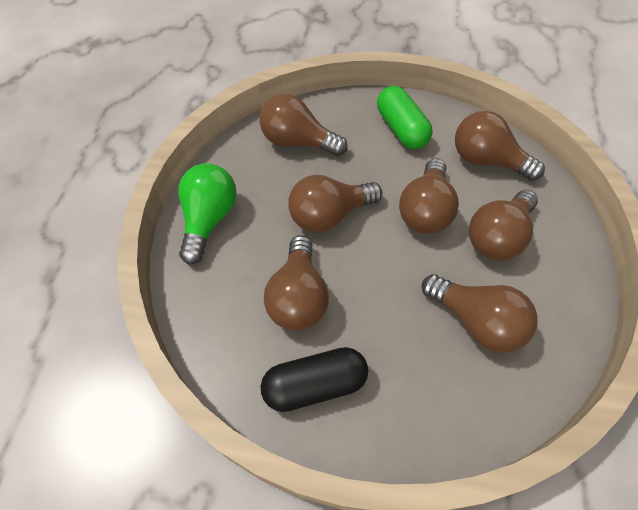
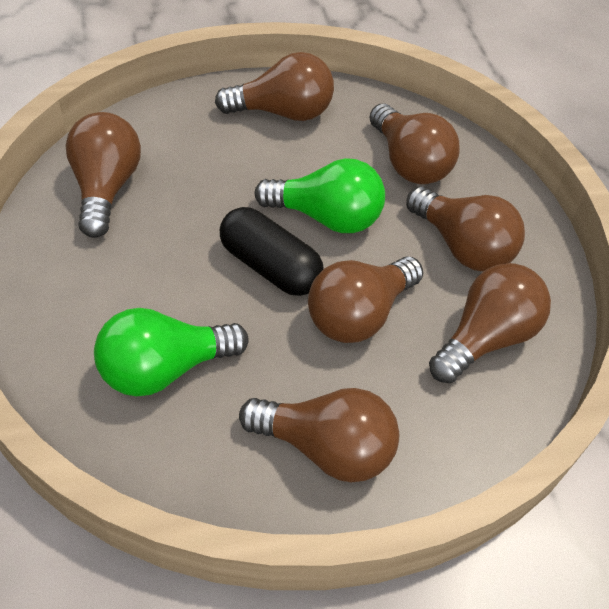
green capsule: 1 -> 0
green light bulb: 1 -> 2

